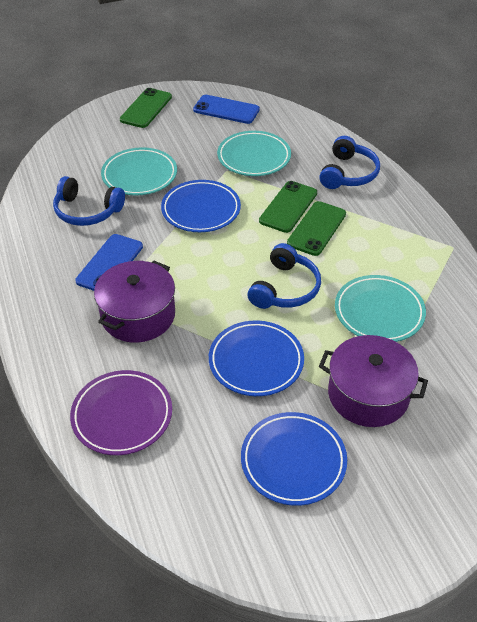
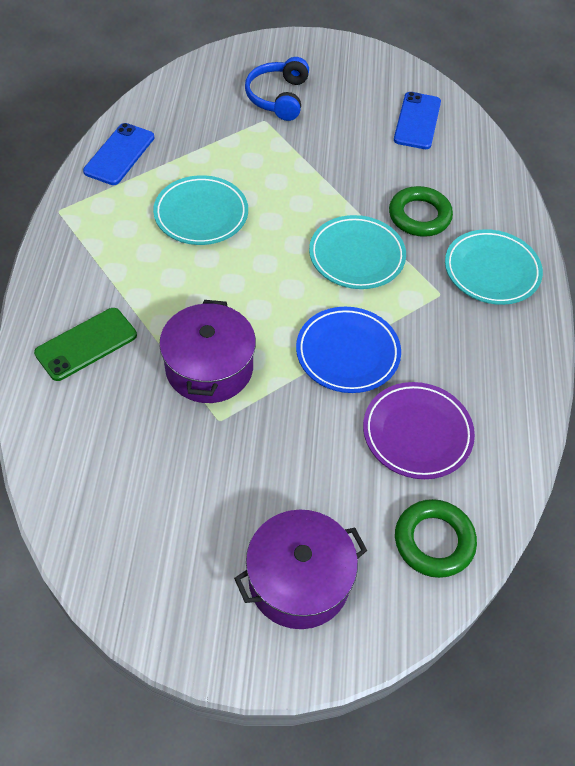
blue headphones: 3 -> 1
blue plate: 3 -> 1
green phone: 3 -> 1
green ring: 0 -> 2

